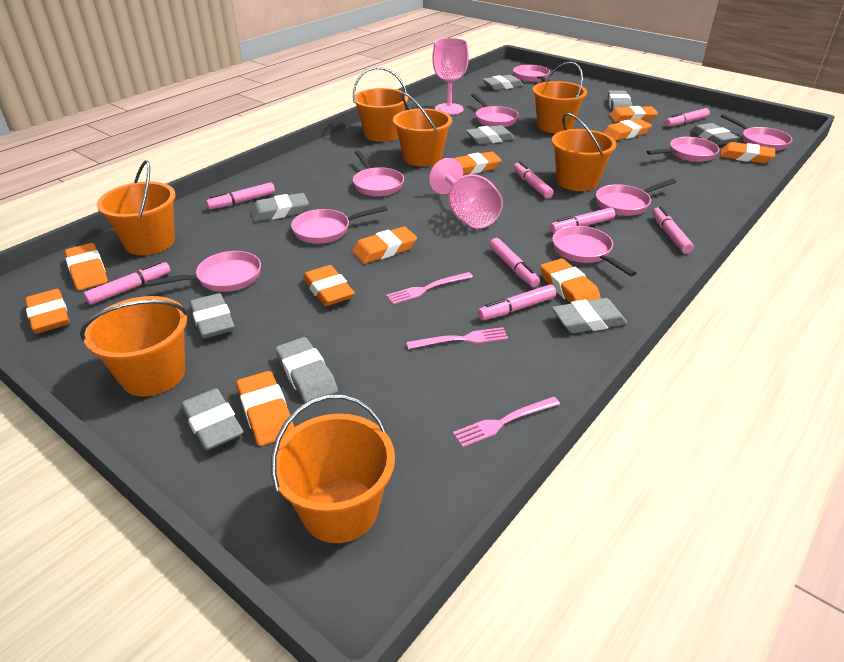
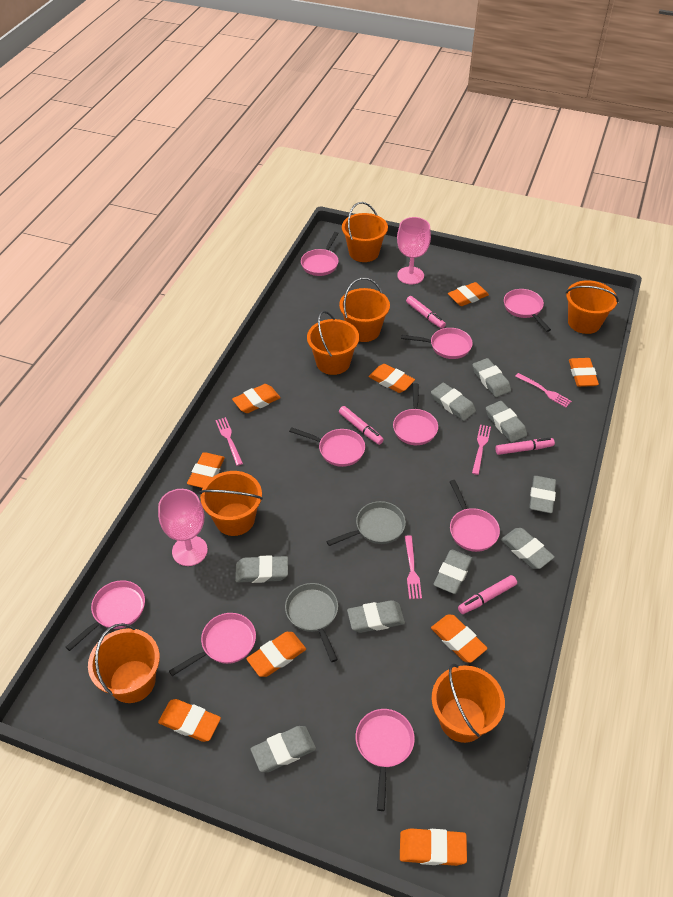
grey pan: 0 -> 2
orange eraser: 10 -> 9
pink fork: 3 -> 4
pink marker: 8 -> 4

